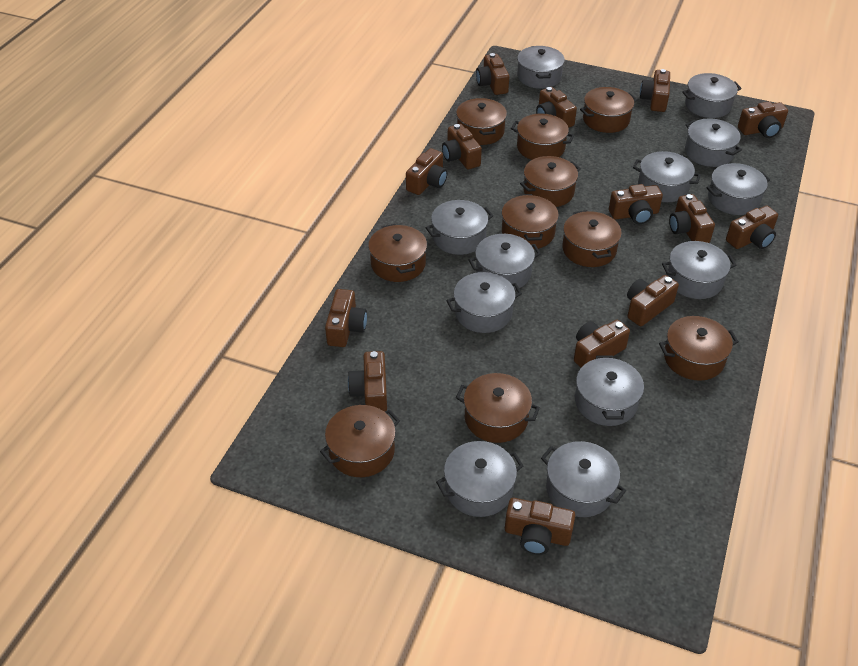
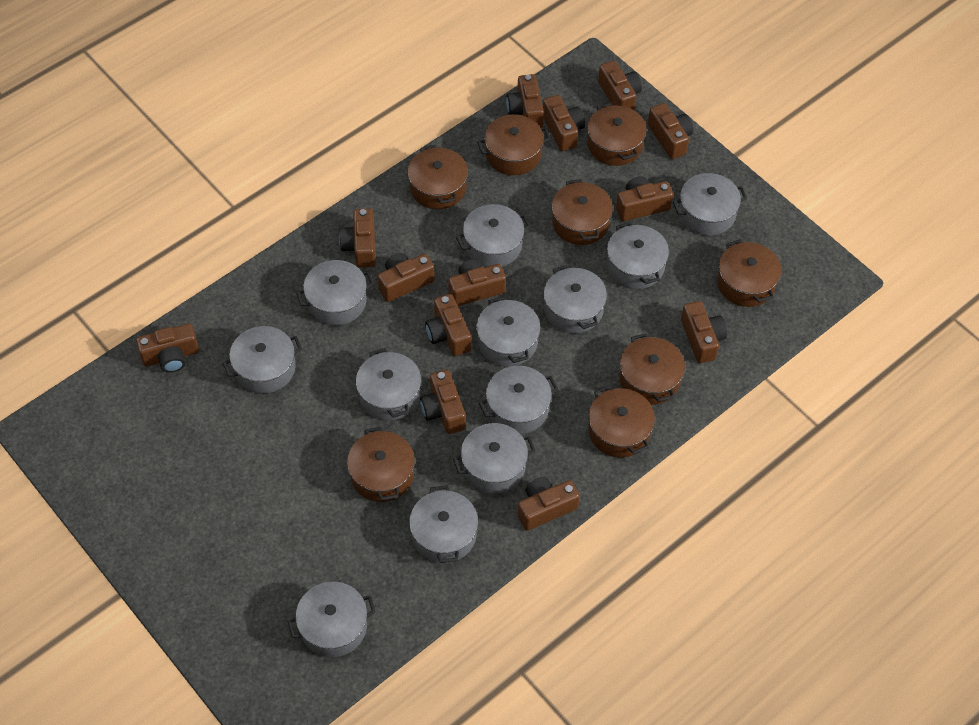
brown camera: 14 -> 13
brown pot: 10 -> 8

